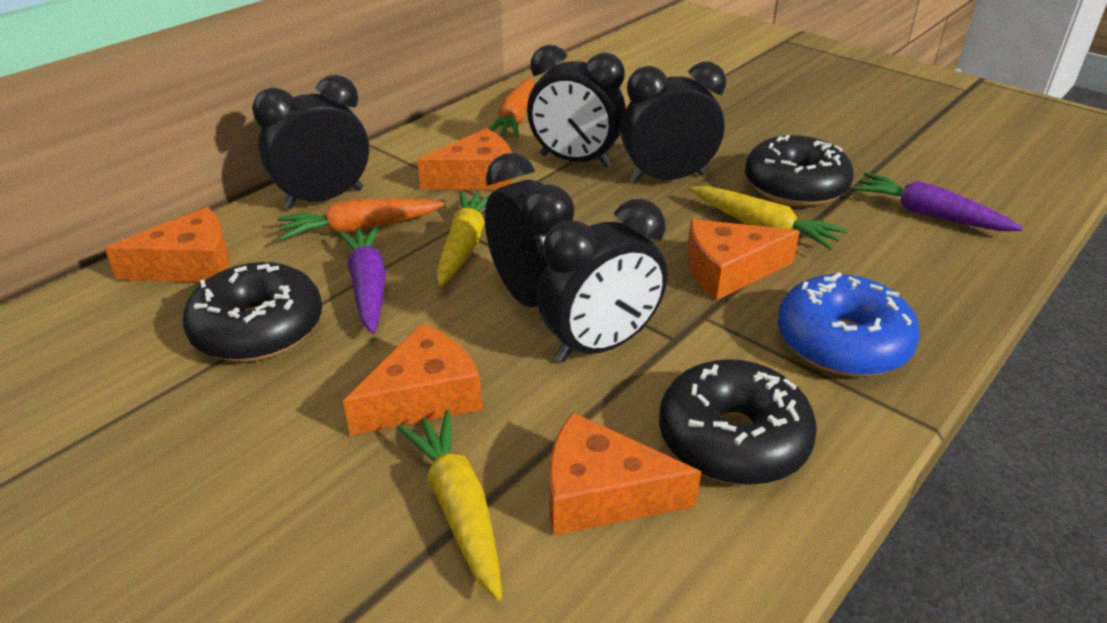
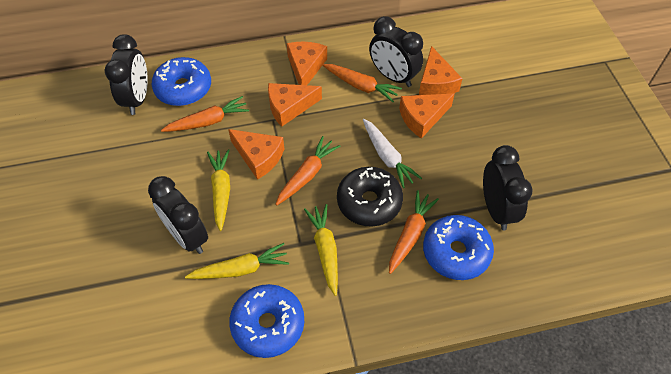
black clock: 5 -> 4
black donut: 3 -> 1
blue donut: 1 -> 3
orange carrot: 2 -> 4
purple carrot: 2 -> 0
white carrot: 0 -> 1

